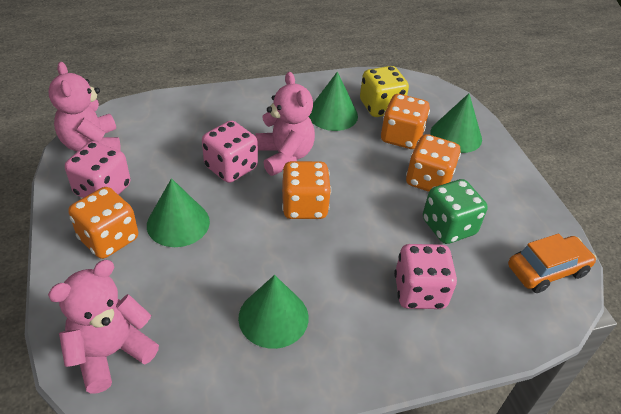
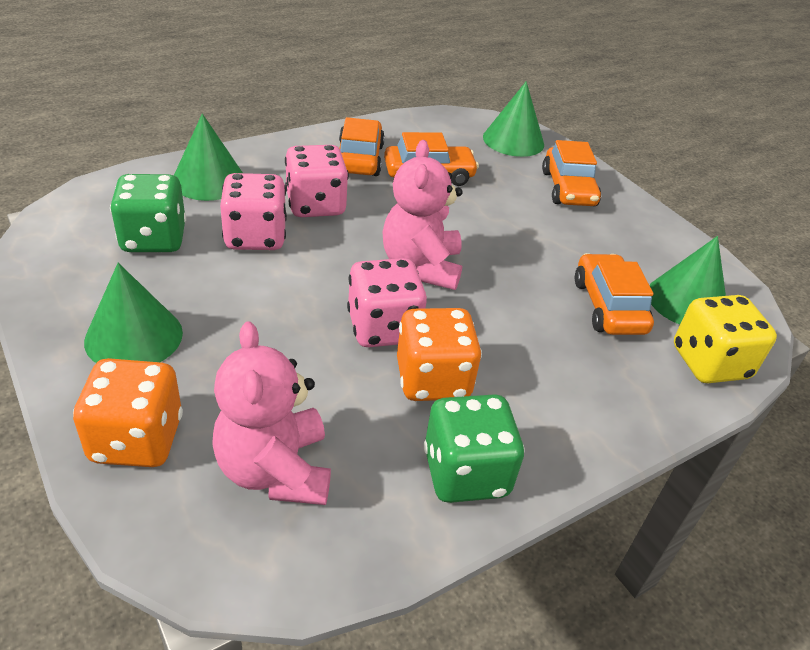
green dice: 1 -> 2
orange car: 1 -> 4
orange dice: 4 -> 2
pink teddy bear: 3 -> 2

